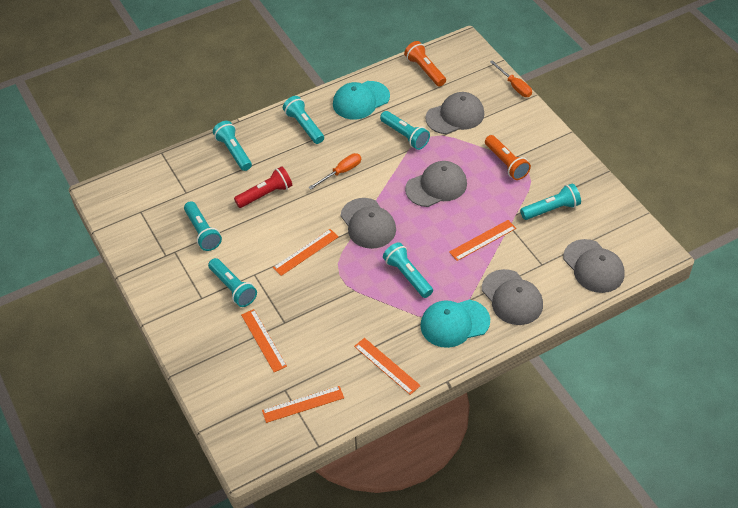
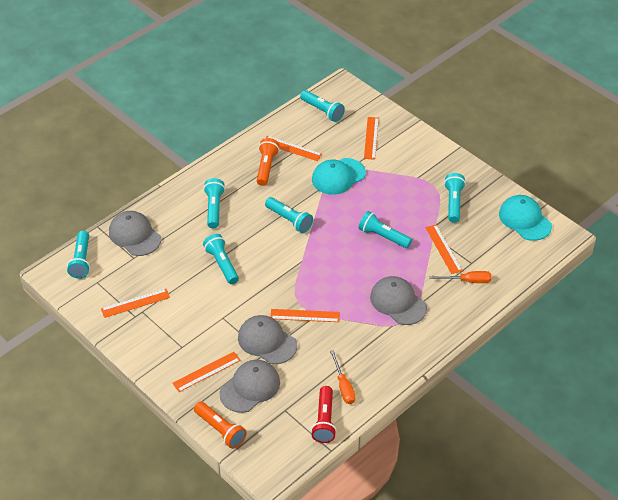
grey cap: 5 -> 4
orange ruler: 5 -> 6

